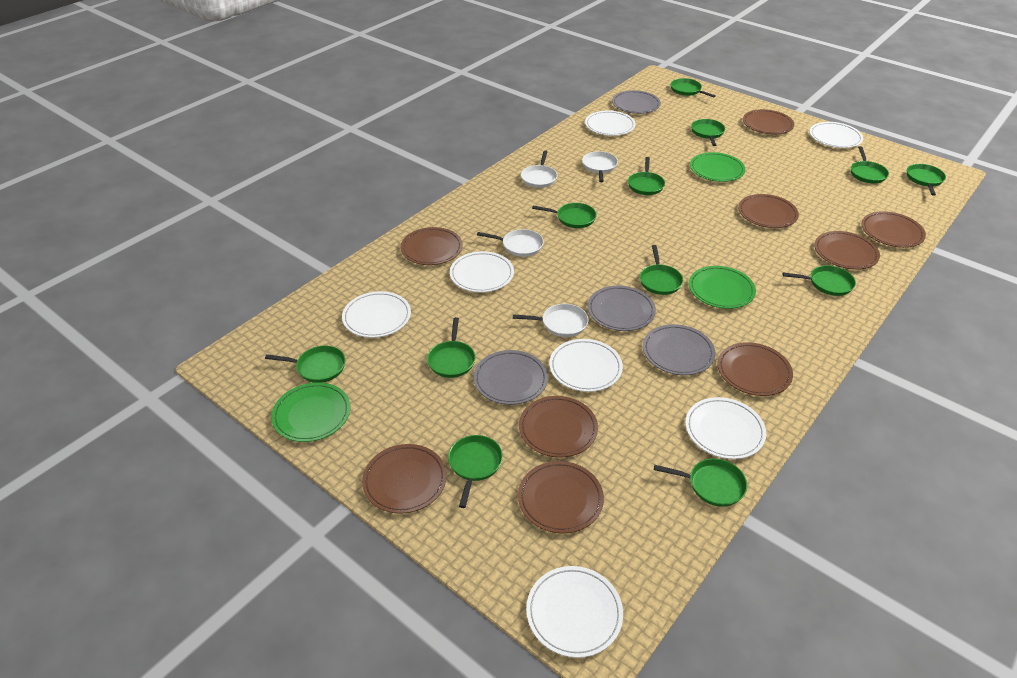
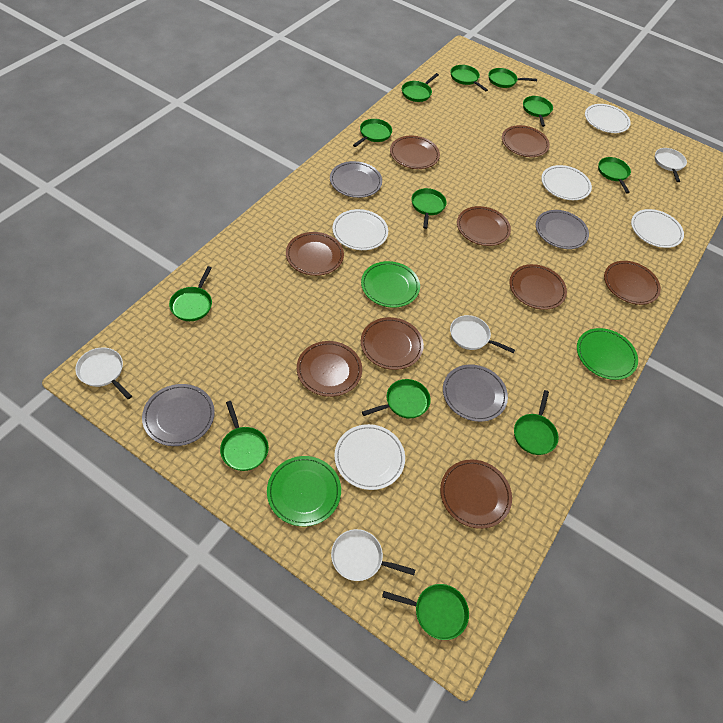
white plate: 7 -> 5

